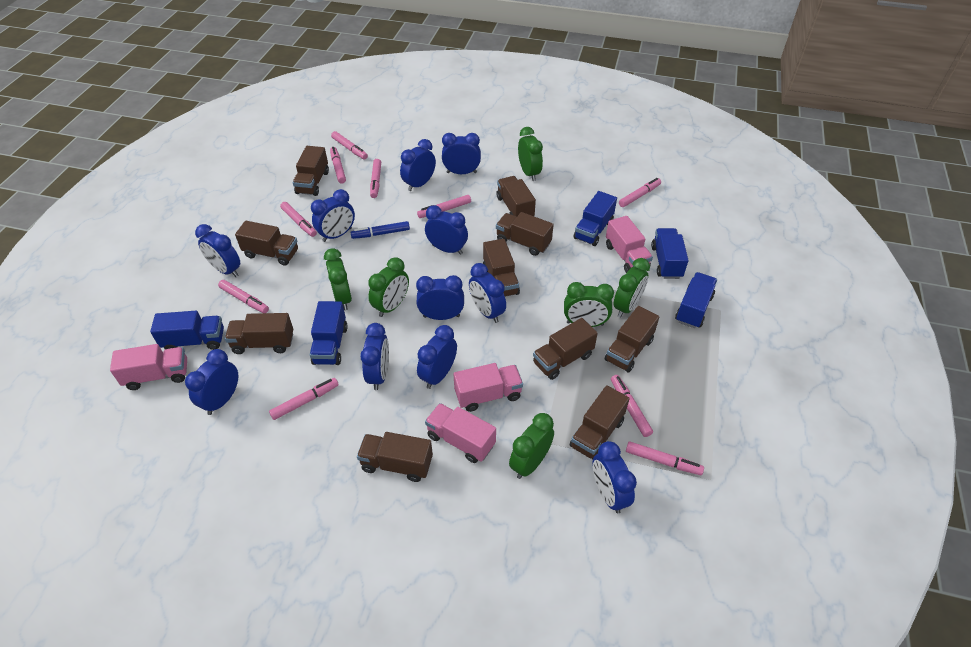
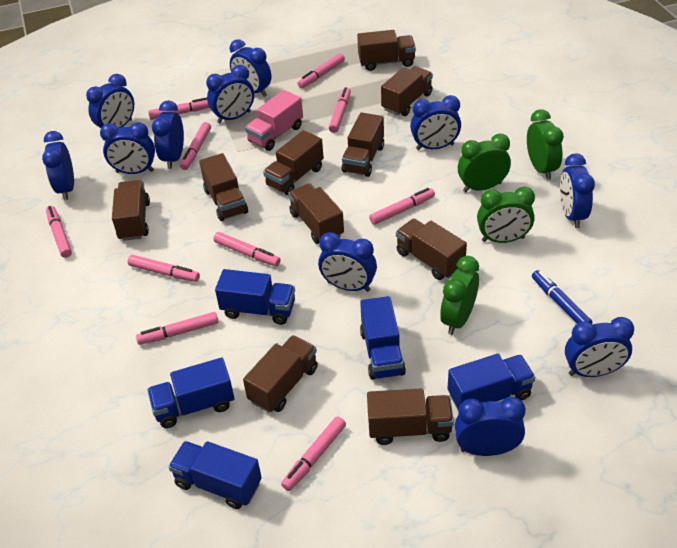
green clock: 6 -> 4
pink truck: 4 -> 1

